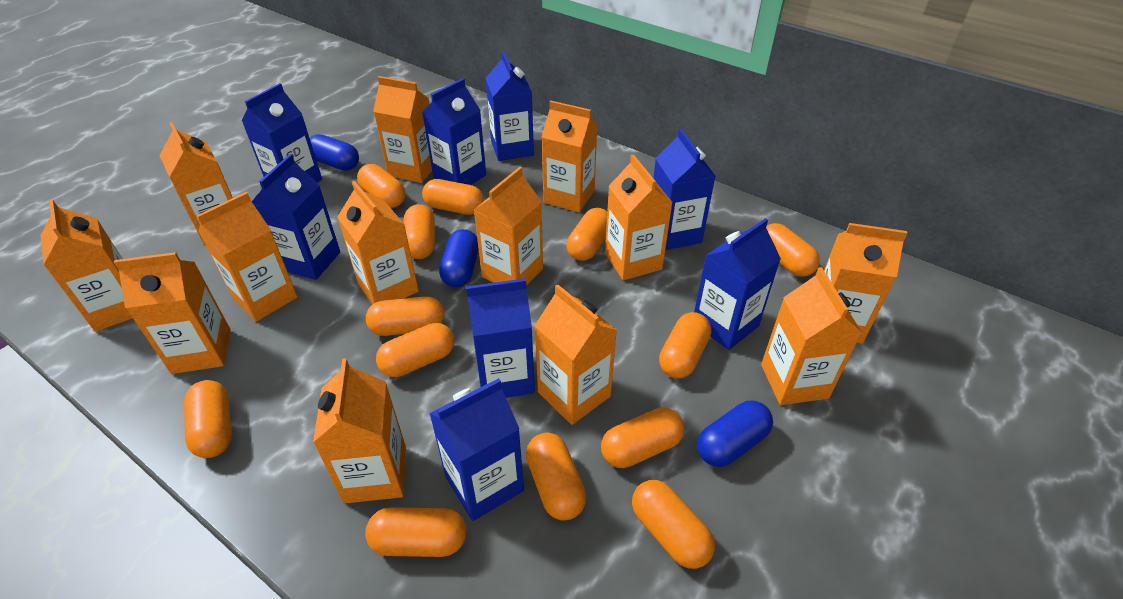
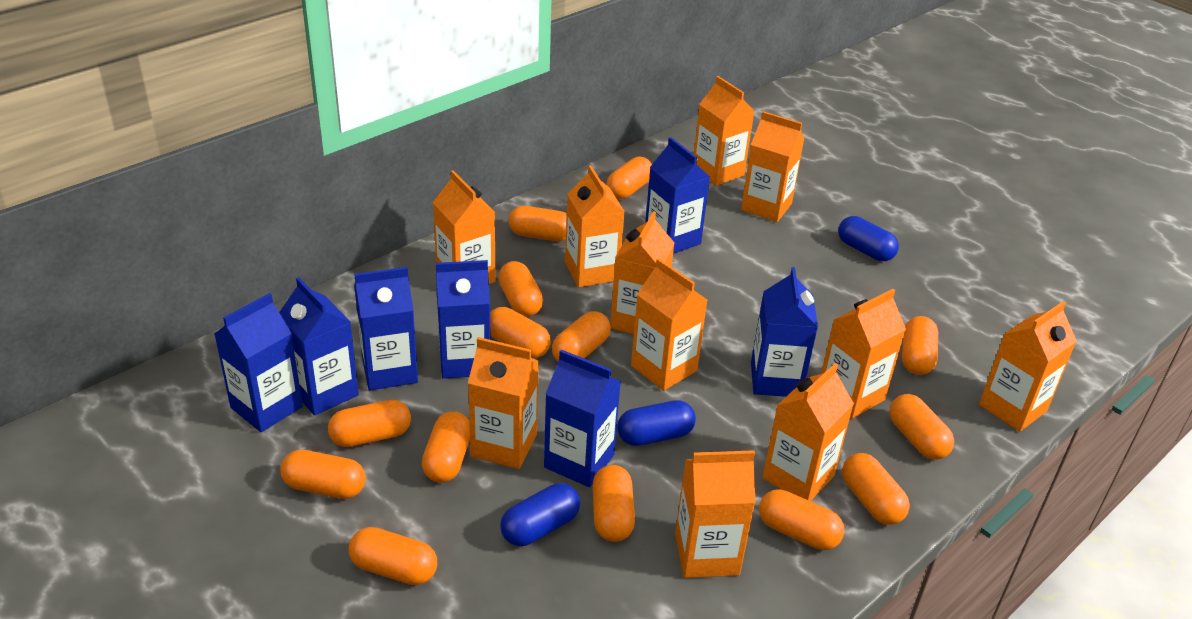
blue carton: 8 -> 7
orange capsule: 13 -> 14
orange carton: 13 -> 11

